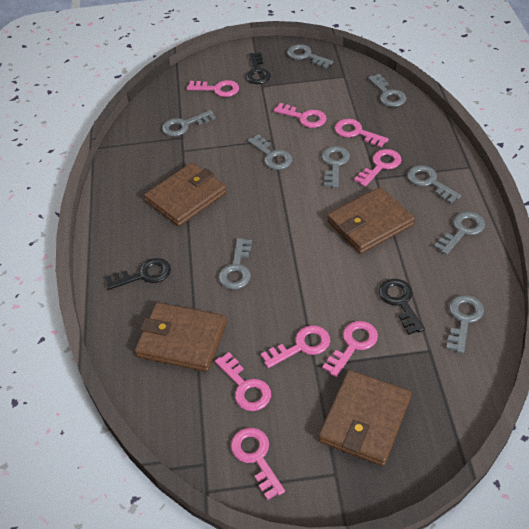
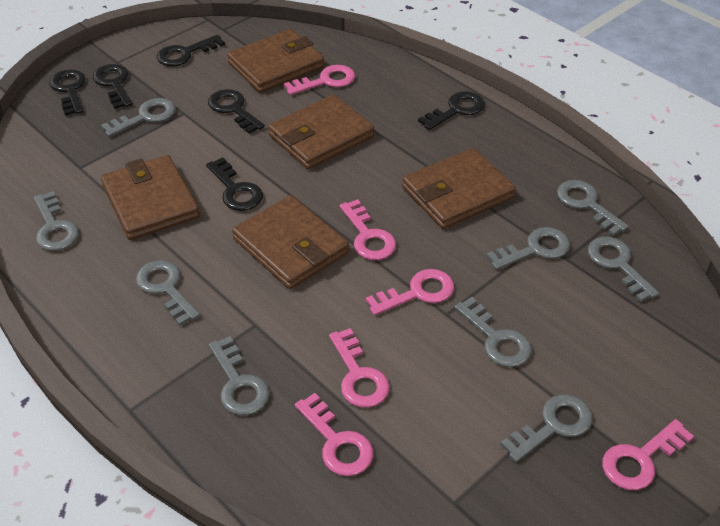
black key: 3 -> 6
brown wallet: 4 -> 5
pink key: 8 -> 6

